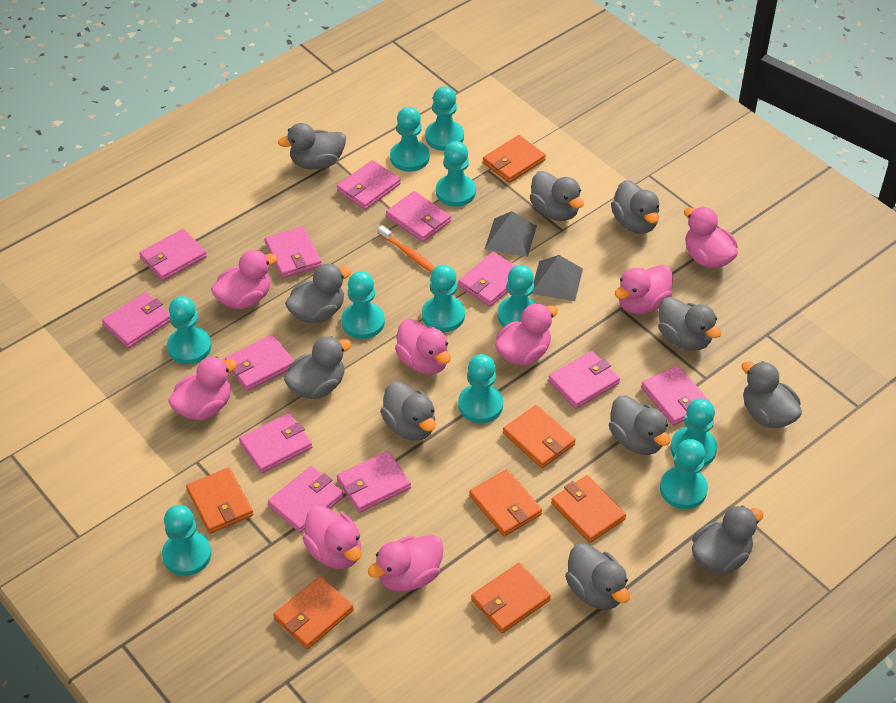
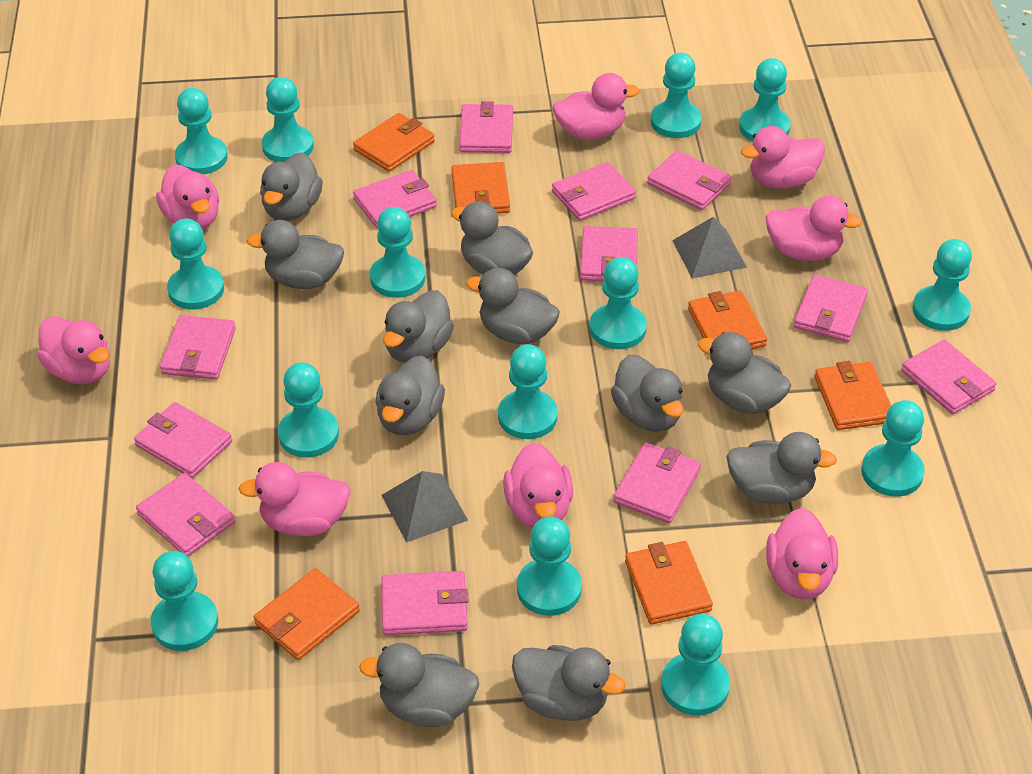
orange toothbrush: 1 -> 0
orange wallet: 7 -> 6
turquoise pawn: 11 -> 14

